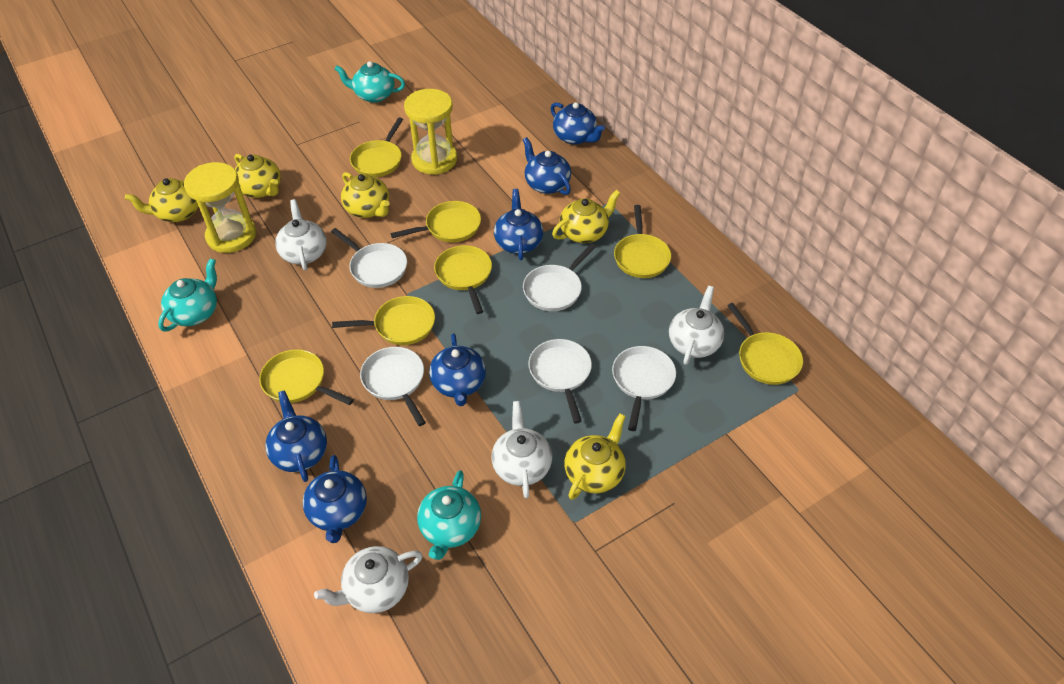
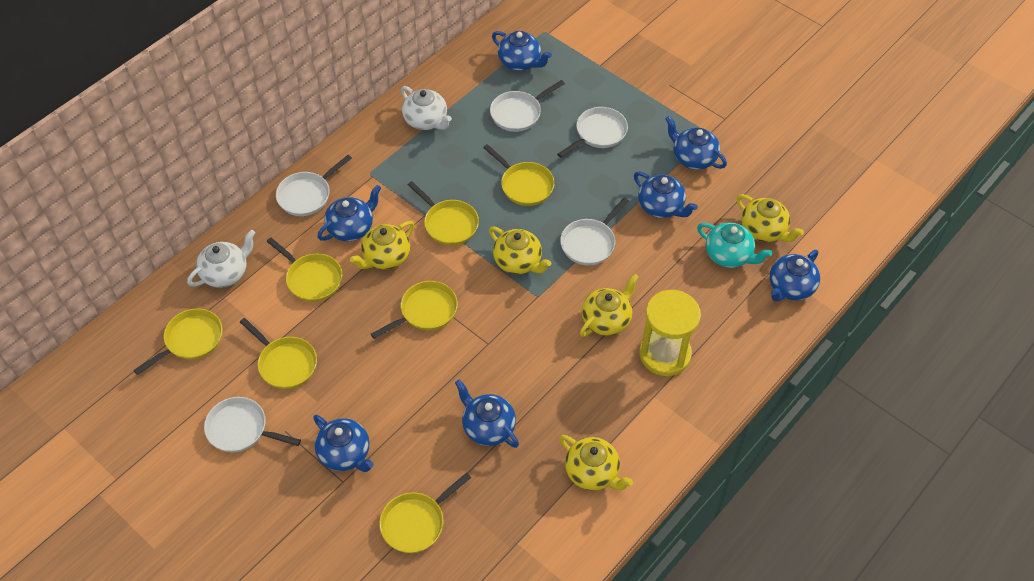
blue teapot: 6 -> 7
turquoise teapot: 3 -> 1
white teapot: 4 -> 2
yellow hourglass: 2 -> 1

